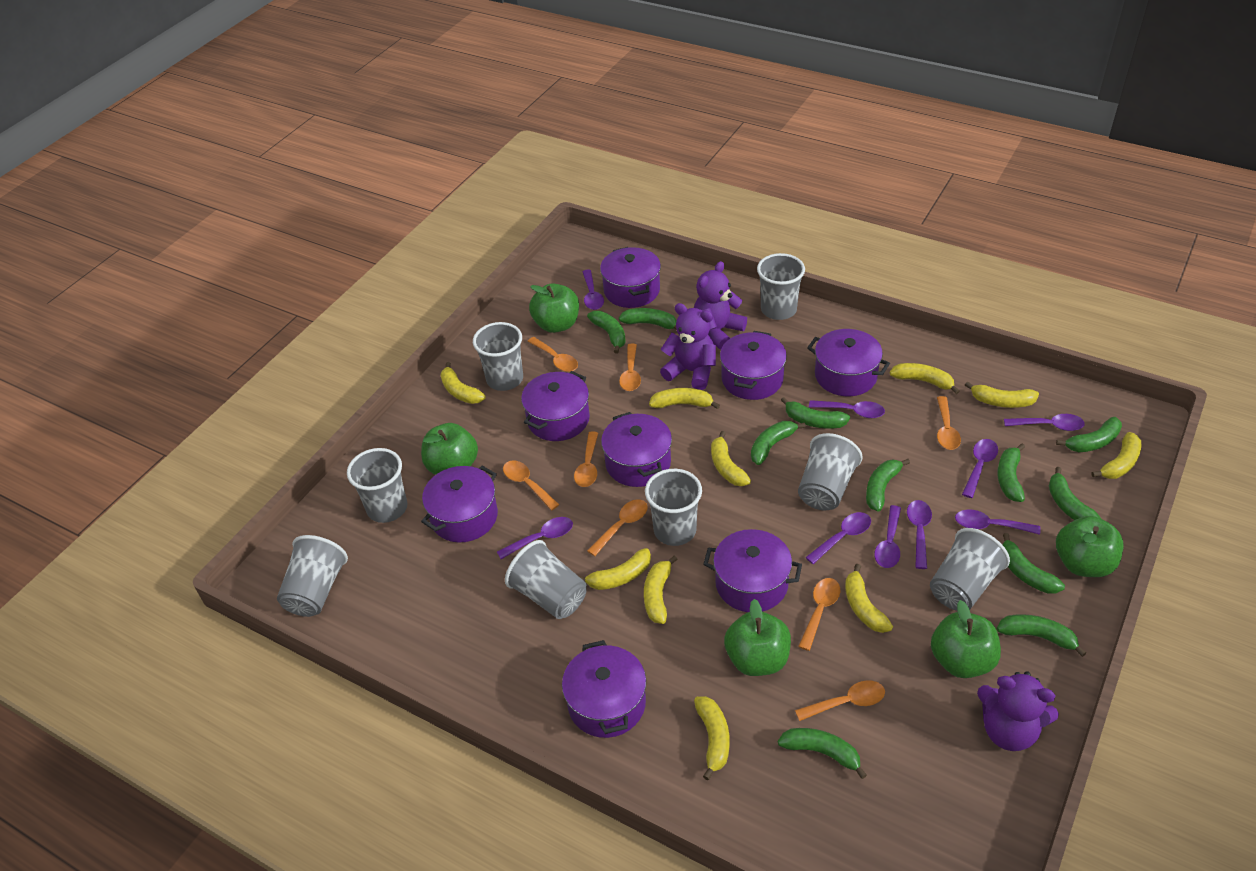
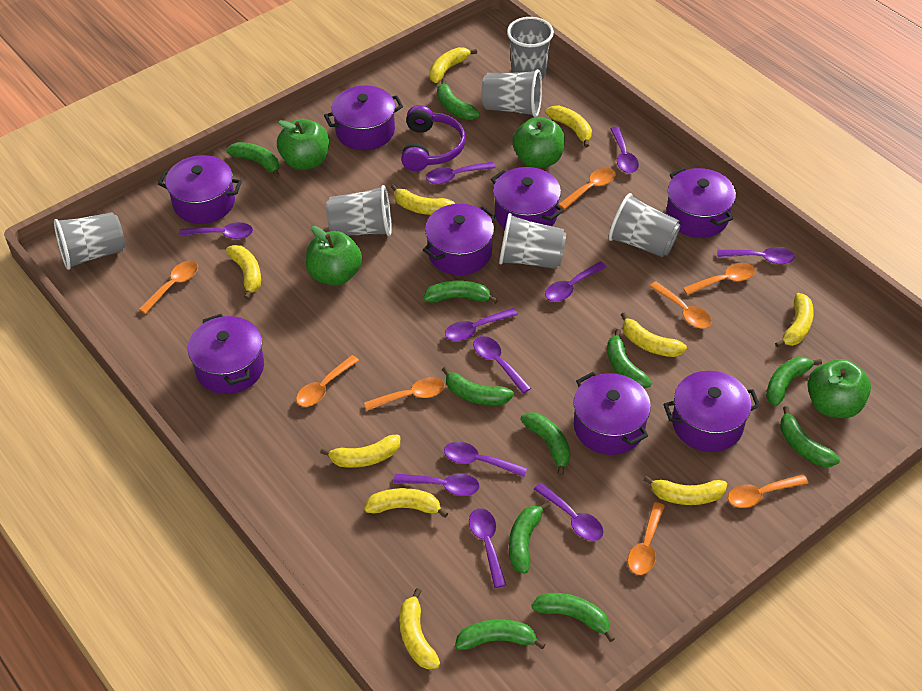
green apple: 5 -> 4
grey cup: 8 -> 6
purple headphones: 0 -> 1
purple spoon: 9 -> 11
purple teddy bear: 3 -> 0

